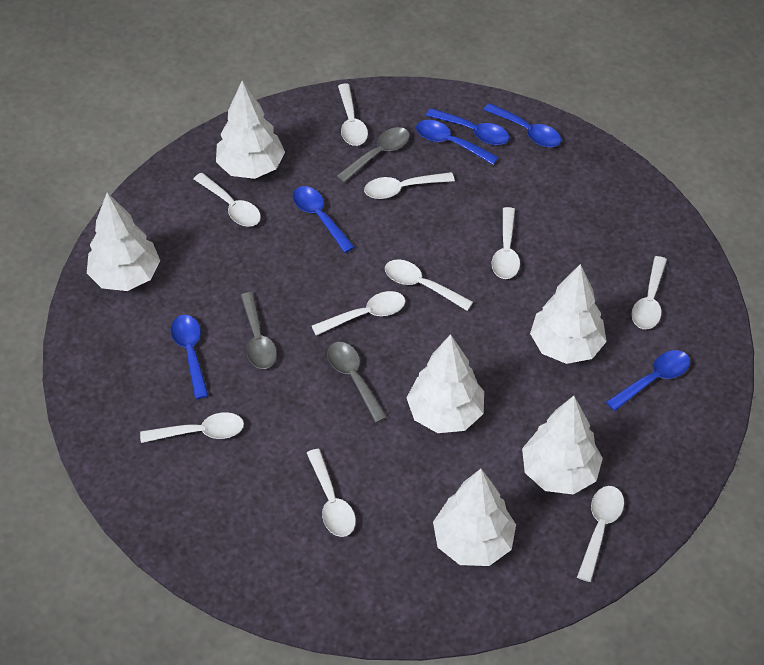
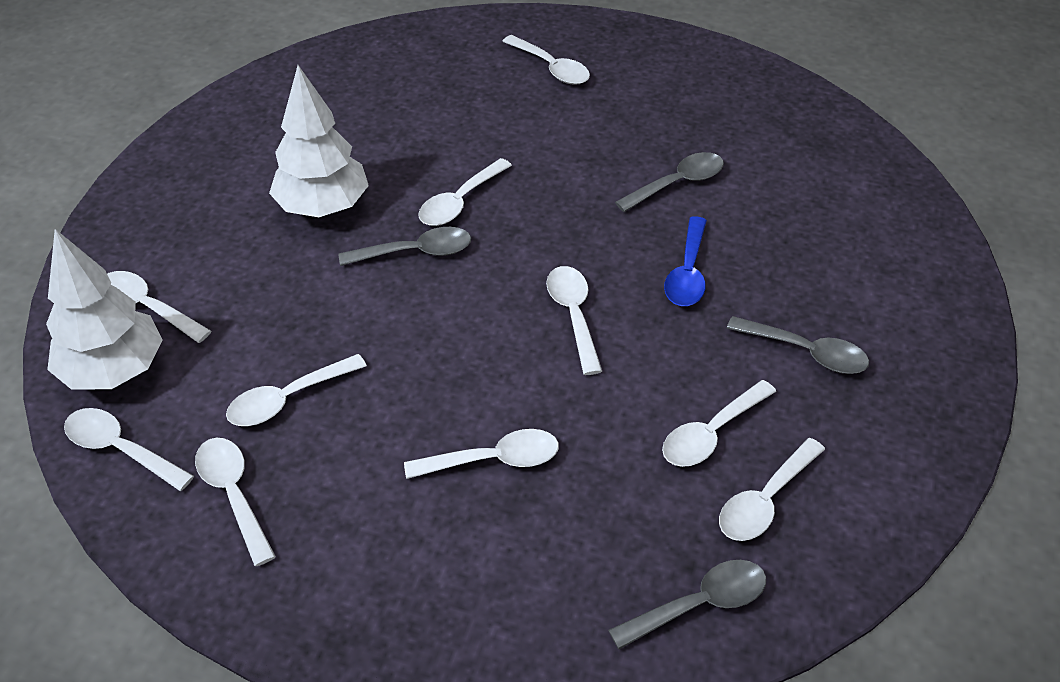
blue spoon: 6 -> 1
grey spoon: 3 -> 4
white tree: 6 -> 2

